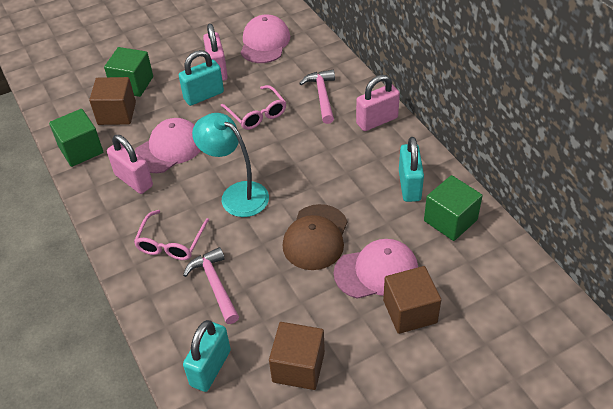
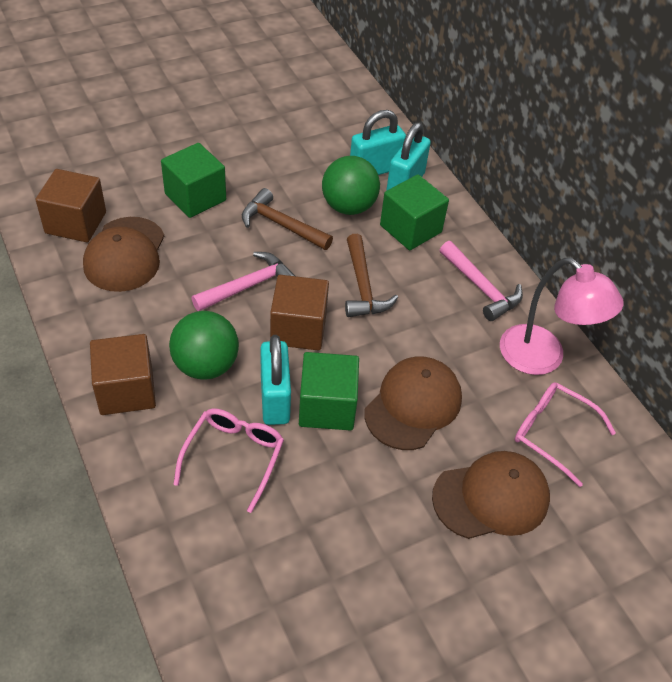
brown cap: 1 -> 3
brown hammer: 0 -> 2
green ball: 0 -> 2
pink cap: 3 -> 0
pink lamp: 0 -> 1
pink padlock: 3 -> 0
turquoise lamp: 1 -> 0

